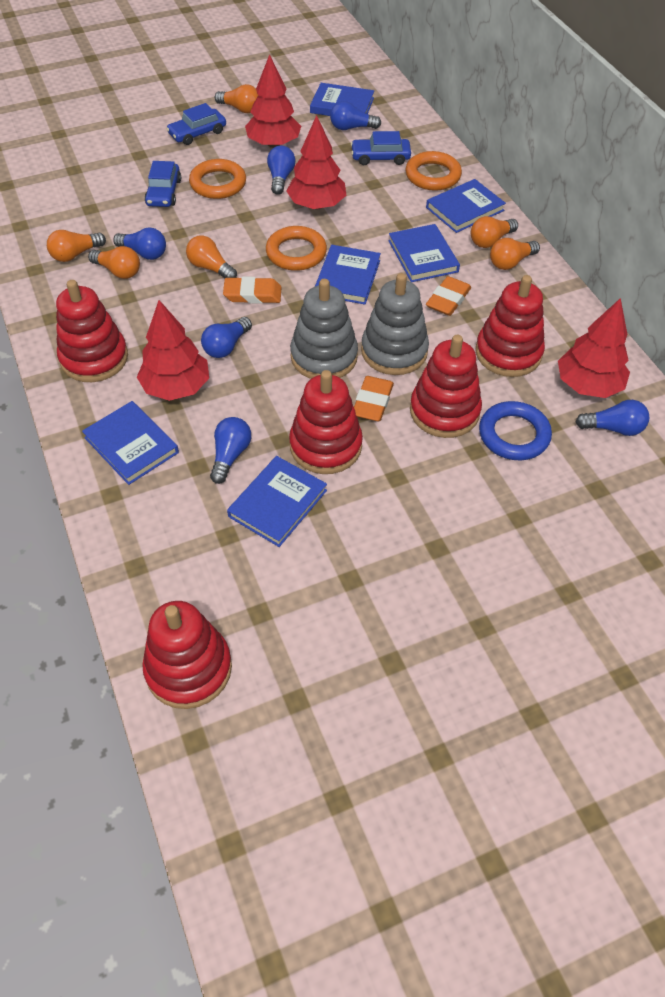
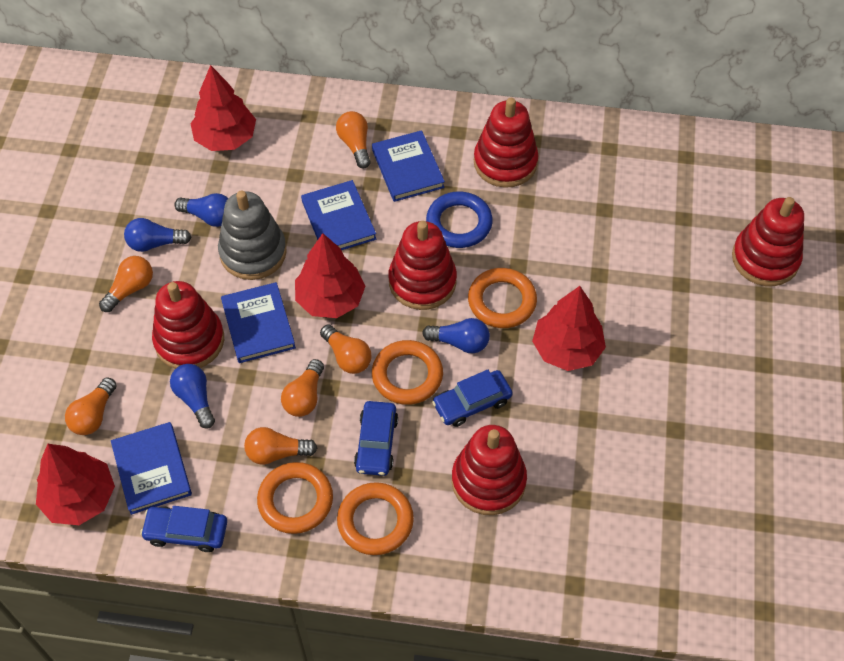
blue book: 6 -> 4
blue light bulb: 6 -> 4
grey stacking toy: 2 -> 1
orange eraser: 3 -> 0
orange ring: 3 -> 4

